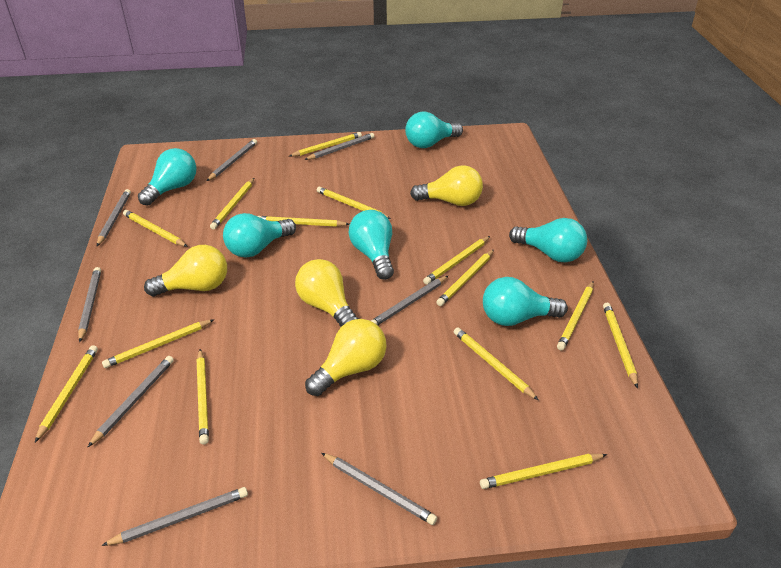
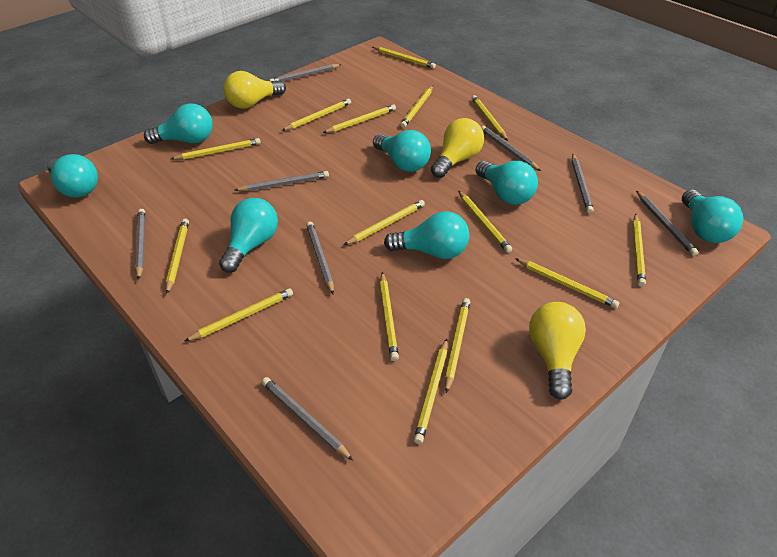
turquoise light bulb: 6 -> 7
yellow light bulb: 4 -> 3
yellow pencil: 14 -> 15

